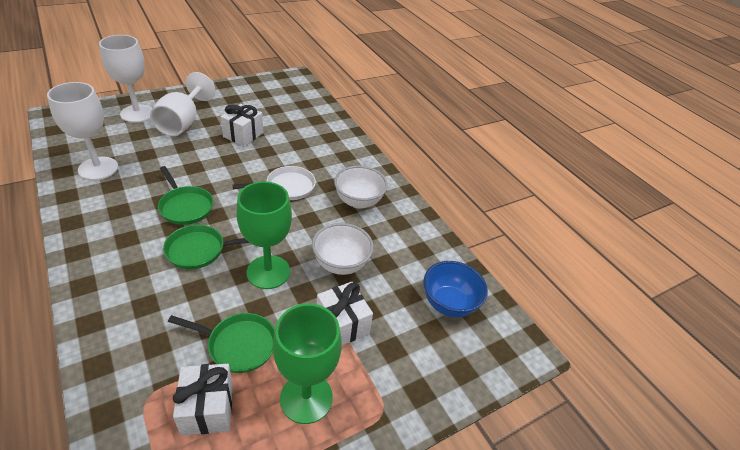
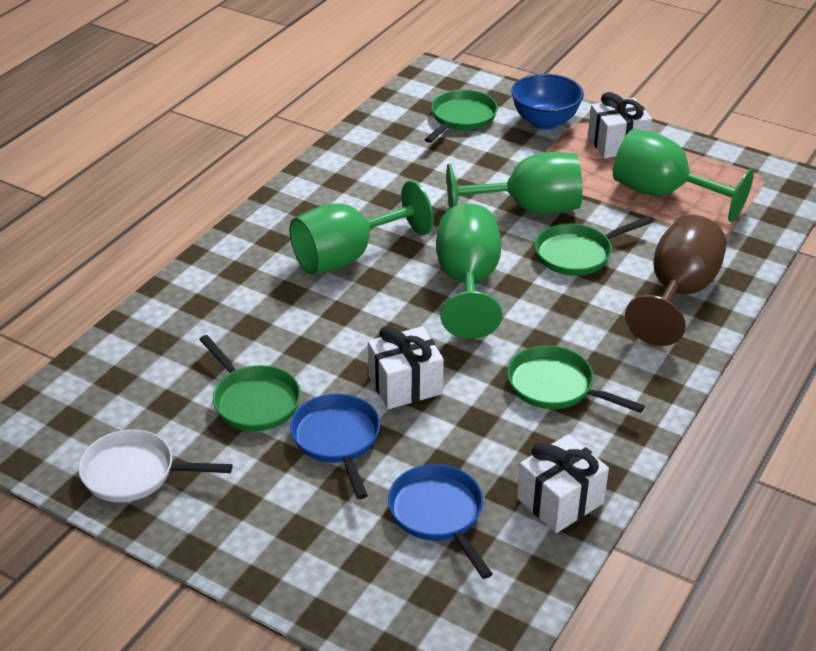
blue pan: 0 -> 2
brown goblet: 0 -> 1
green goblet: 2 -> 4
green pan: 3 -> 4
white bowl: 2 -> 0
white goblet: 3 -> 0

